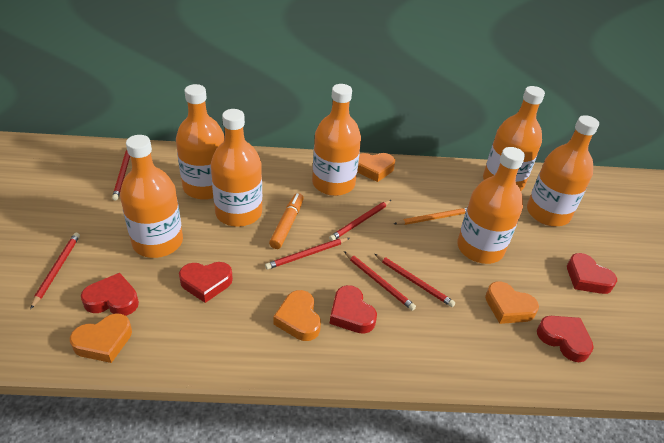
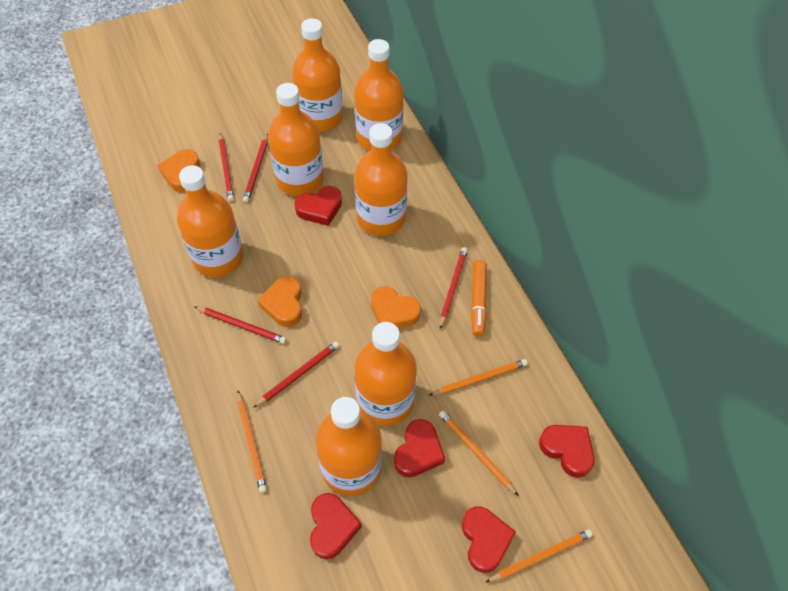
orange heart: 4 -> 3
orange pencil: 1 -> 4
red pencil: 6 -> 5

